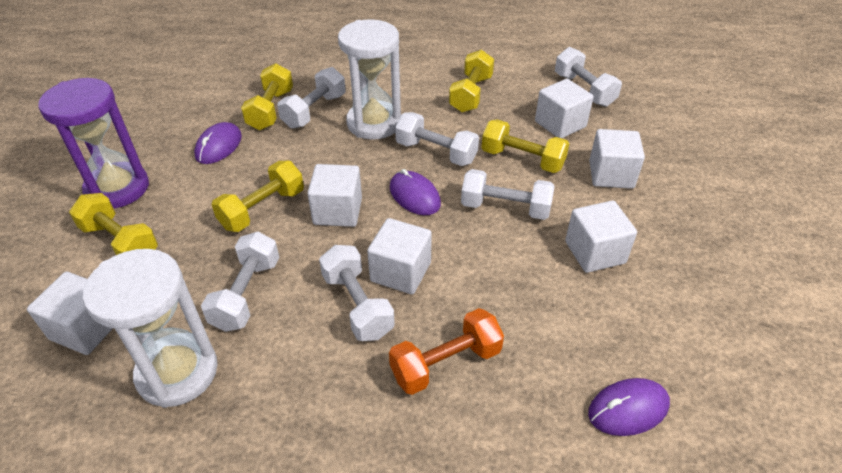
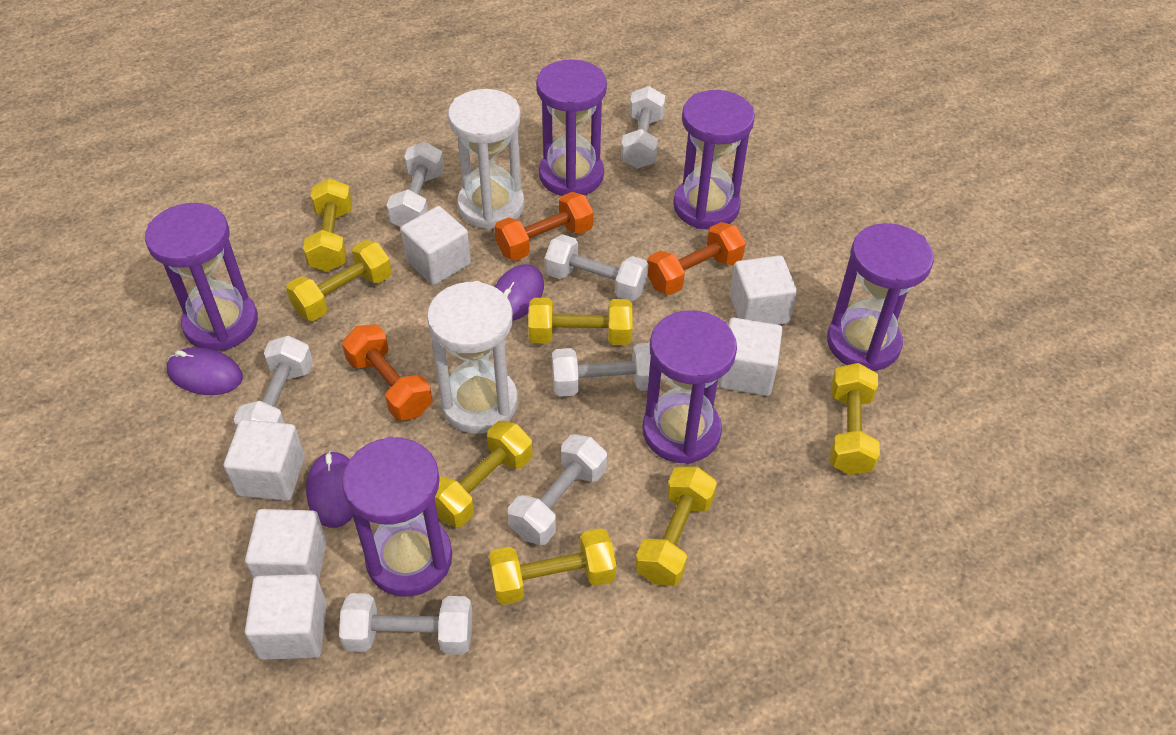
orange dumbbell: 1 -> 3
purple hourglass: 1 -> 6
white dumbbell: 6 -> 7
yellow dumbbell: 5 -> 7

